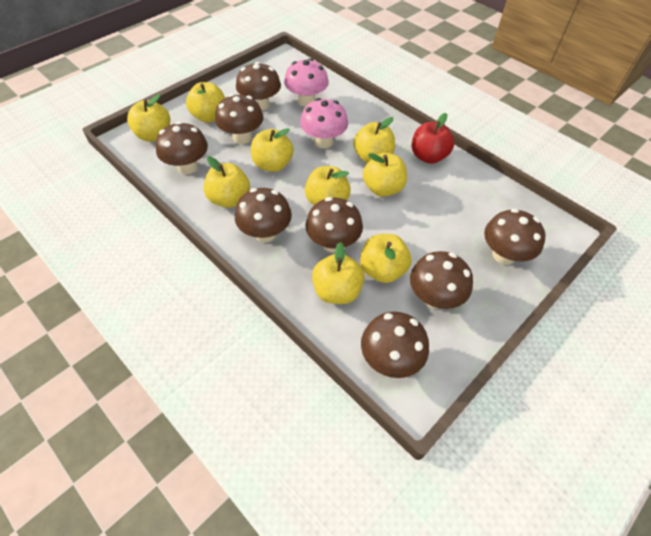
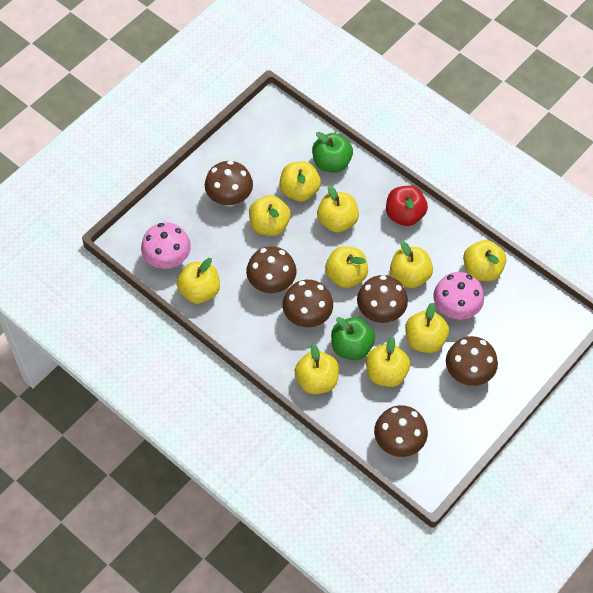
brown mushroom: 8 -> 6
green apple: 0 -> 2
yellow apple: 9 -> 10

